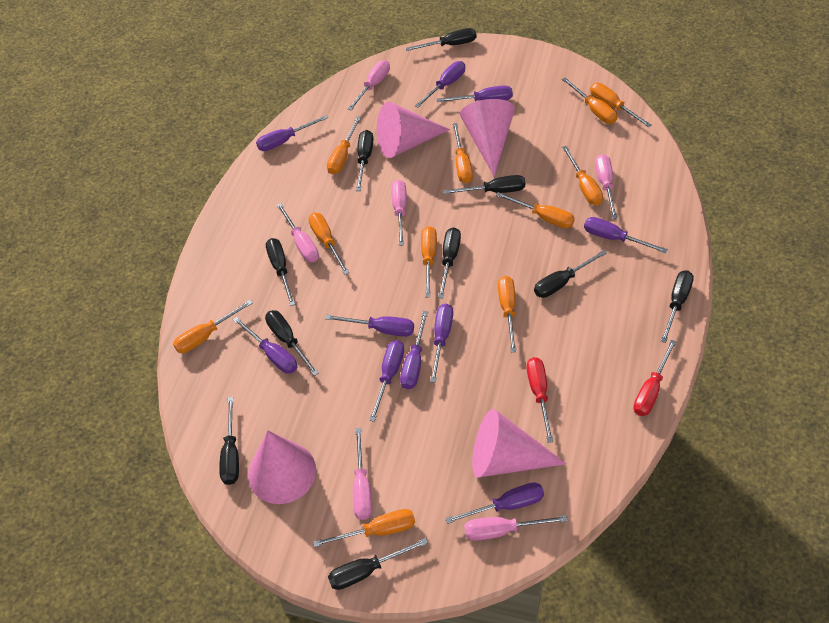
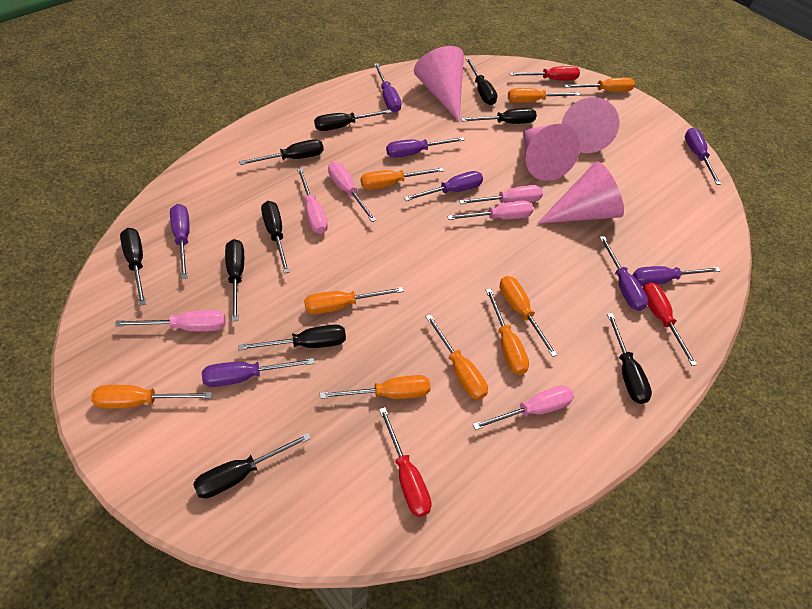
orange screwdriver: 11 -> 9
purple screwdriver: 10 -> 8
red screwdriver: 2 -> 3

